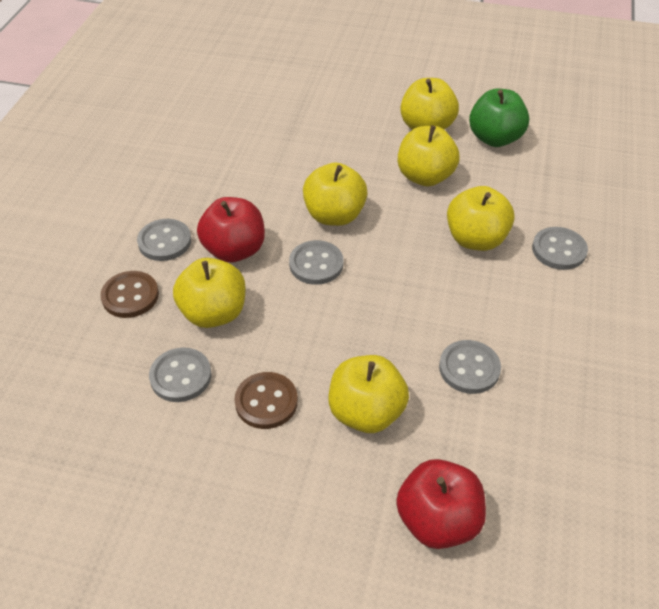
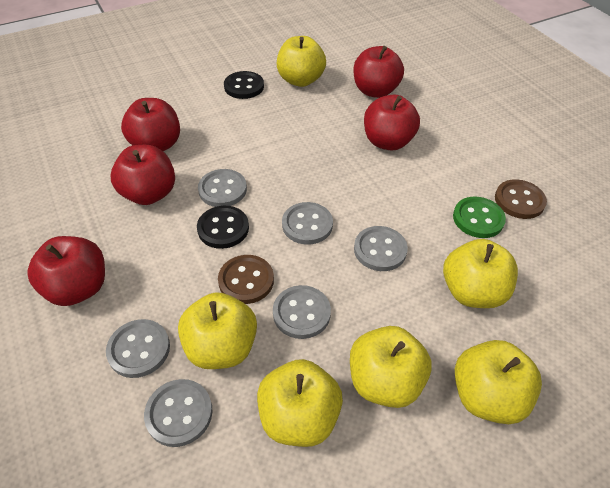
black button: 0 -> 2
green apple: 1 -> 0
green button: 0 -> 1
grey button: 5 -> 6
red apple: 2 -> 5

